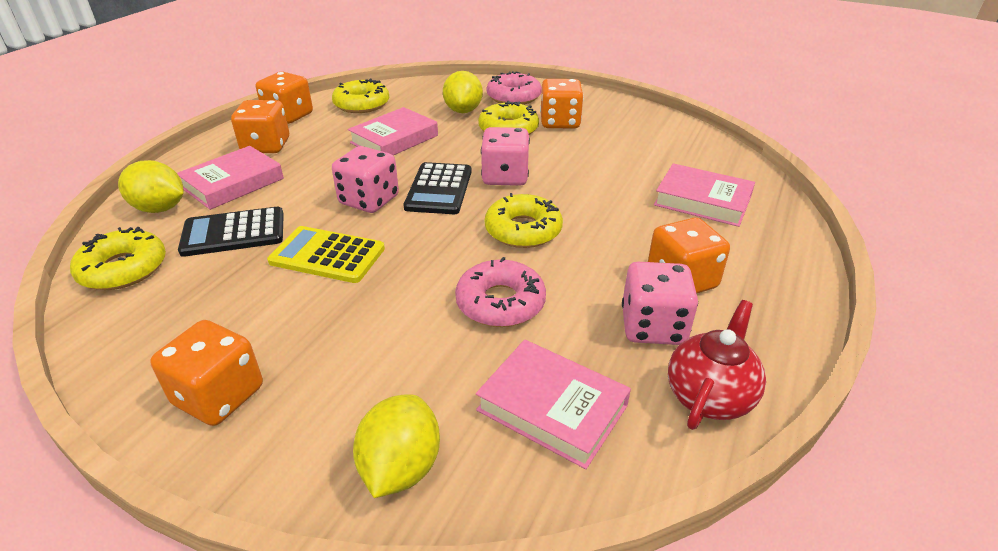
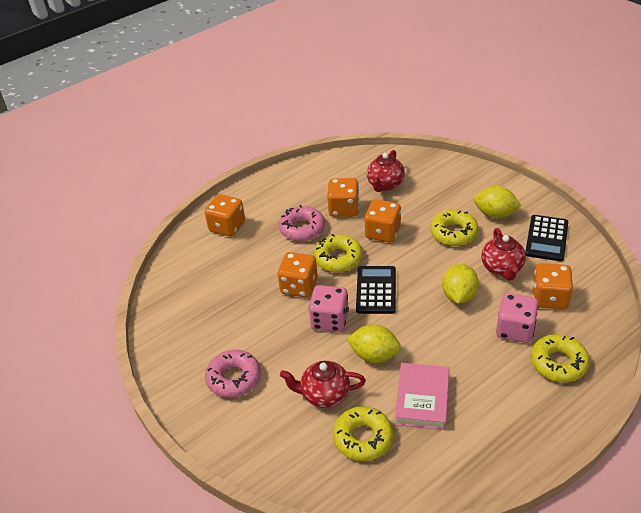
pink book: 4 -> 1
pink dice: 3 -> 2
red teapot: 1 -> 3
yellow calculator: 1 -> 0

